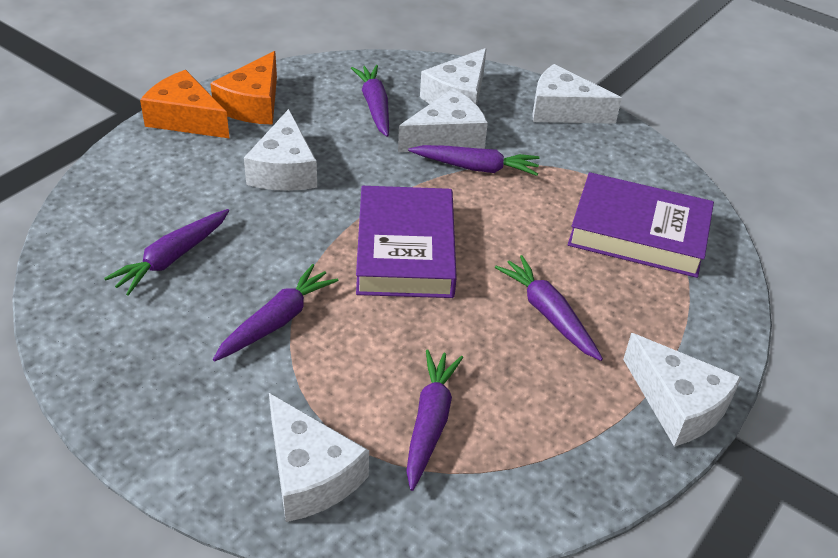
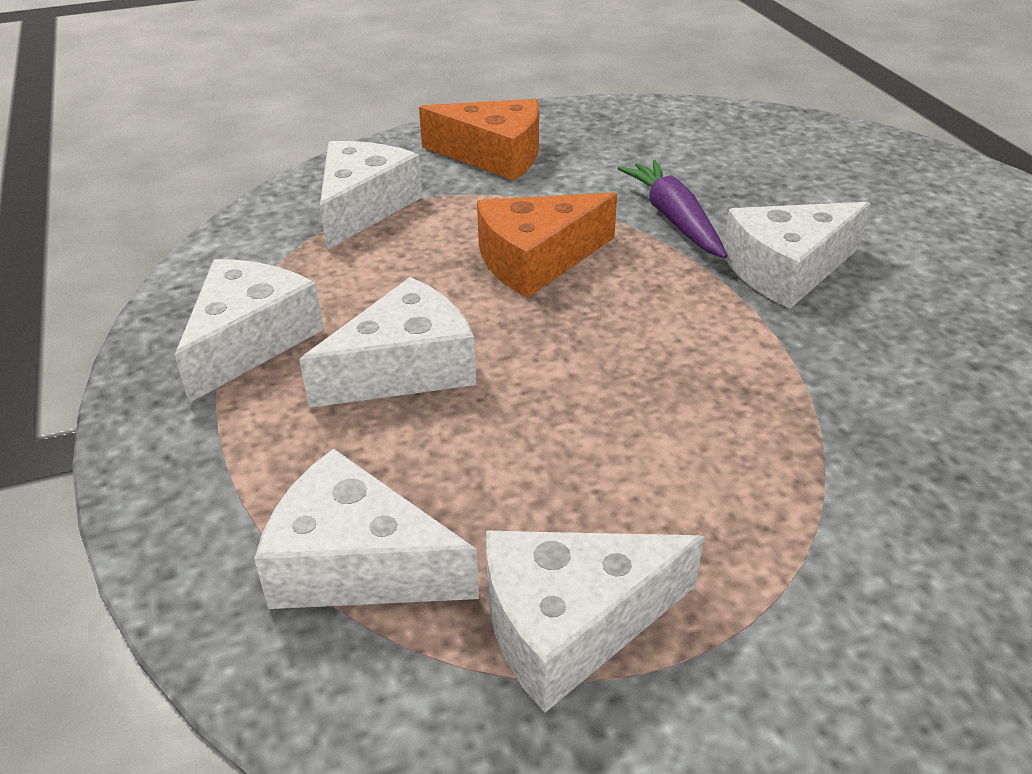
purple book: 2 -> 0
purple carrot: 6 -> 1

